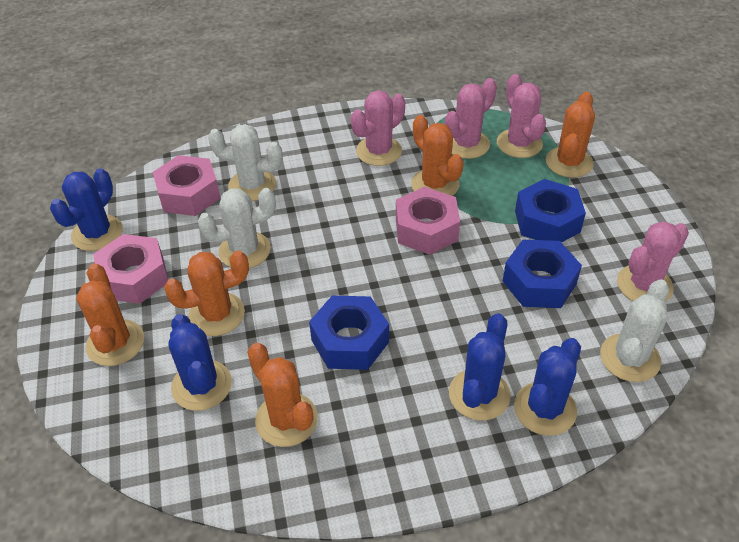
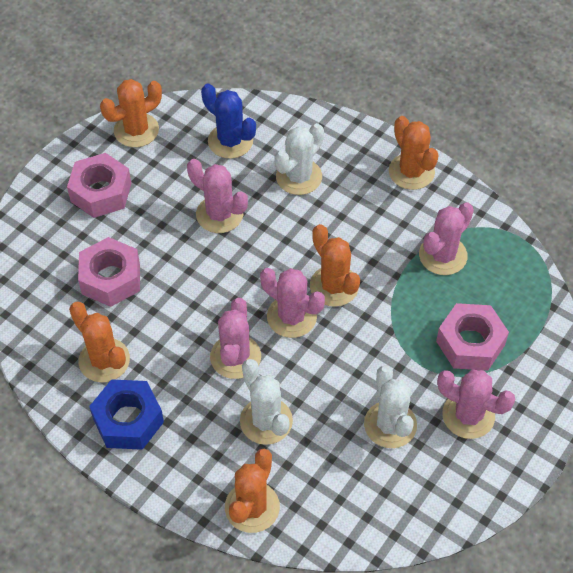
blue cactus: 4 -> 1
blue nut: 3 -> 1
pink cactus: 4 -> 5

